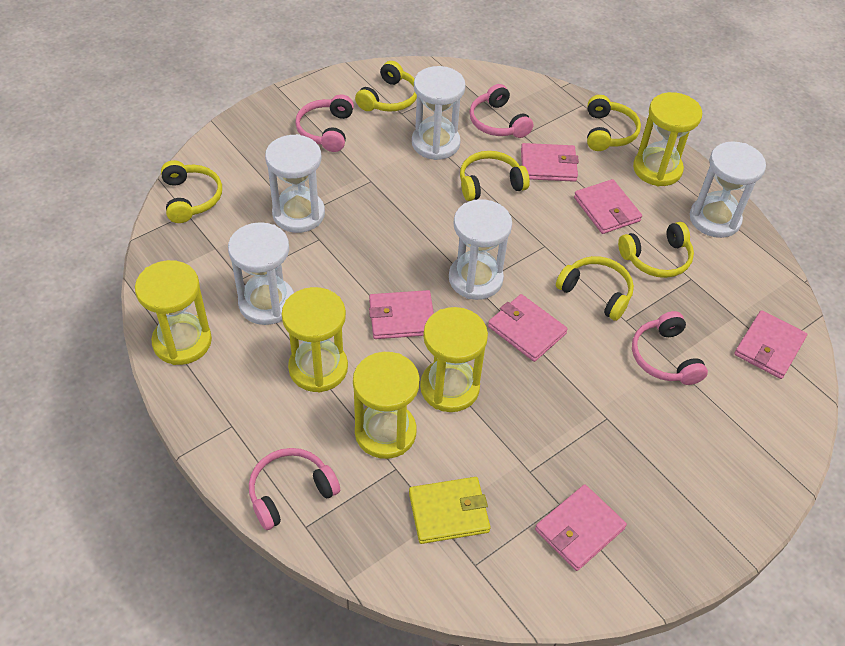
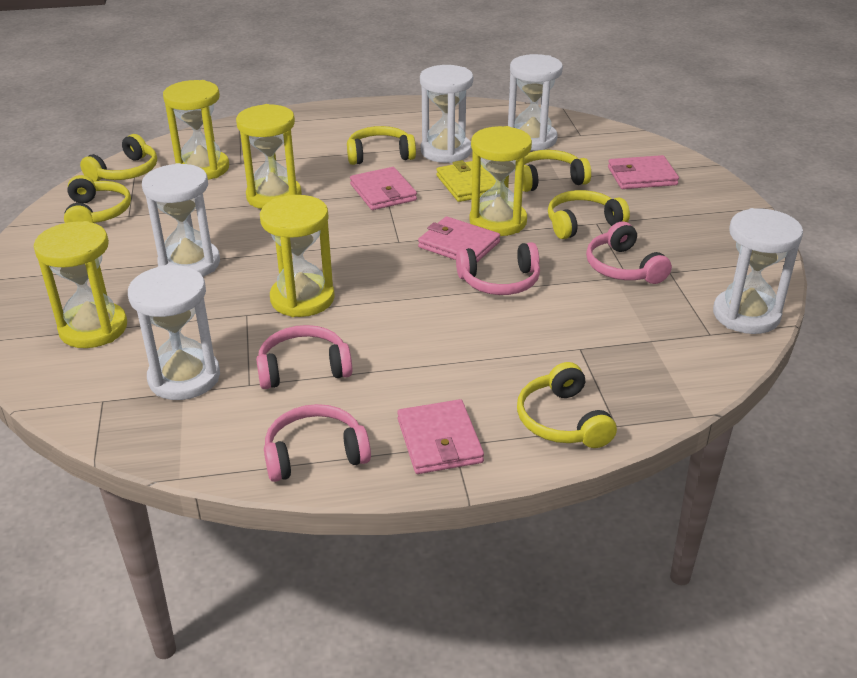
pink wallet: 6 -> 4

